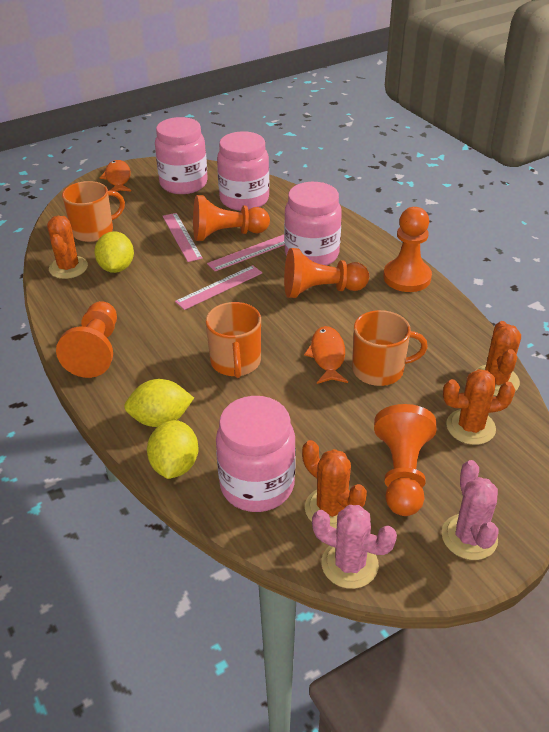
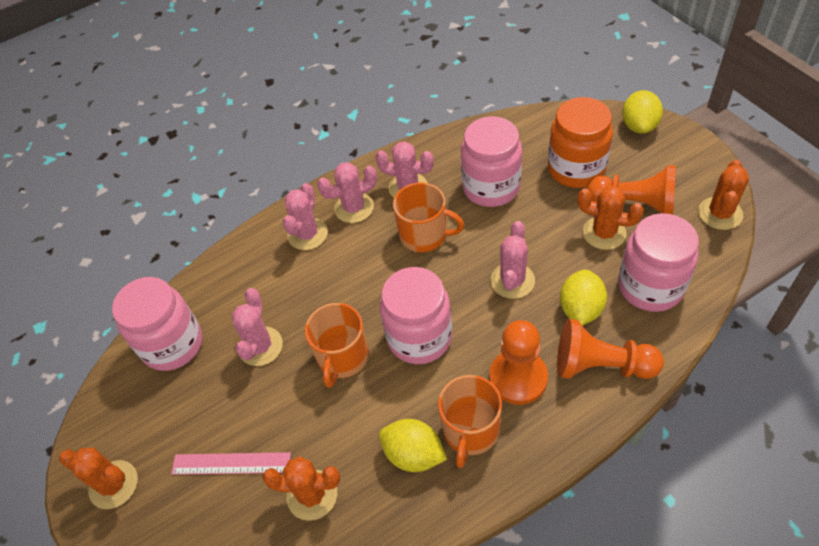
orange fish: 2 -> 0
orange jar: 0 -> 1
orange pawn: 5 -> 3
pink cactus: 2 -> 5
pink ruler: 3 -> 1

